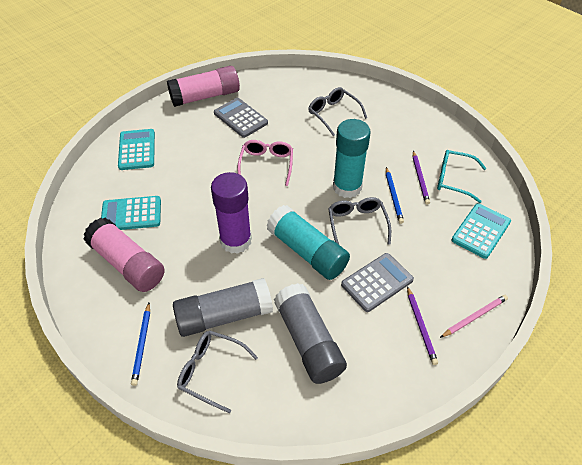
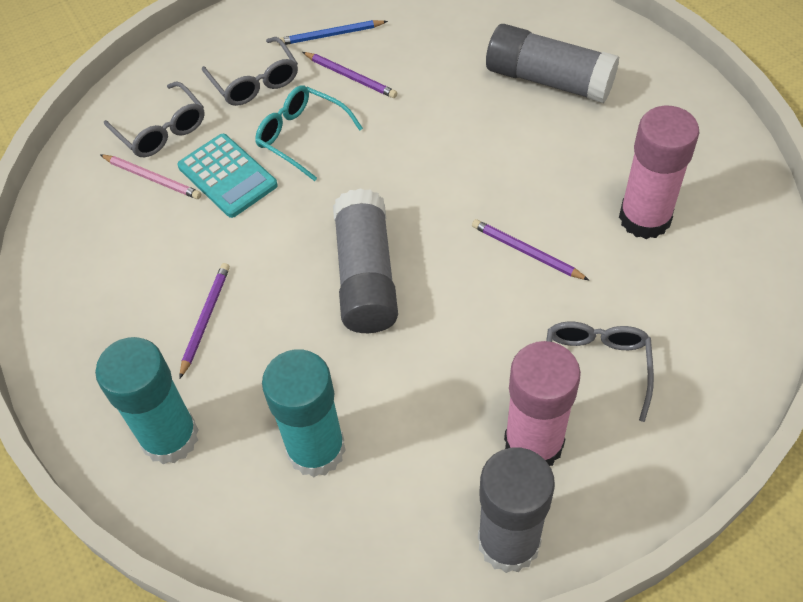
blue pencil: 2 -> 1
grey calculator: 2 -> 0
grey glue stick: 2 -> 3
pink glasses: 1 -> 0
purple glue stick: 1 -> 0
purple pencil: 2 -> 3
turquoise calculator: 3 -> 1

